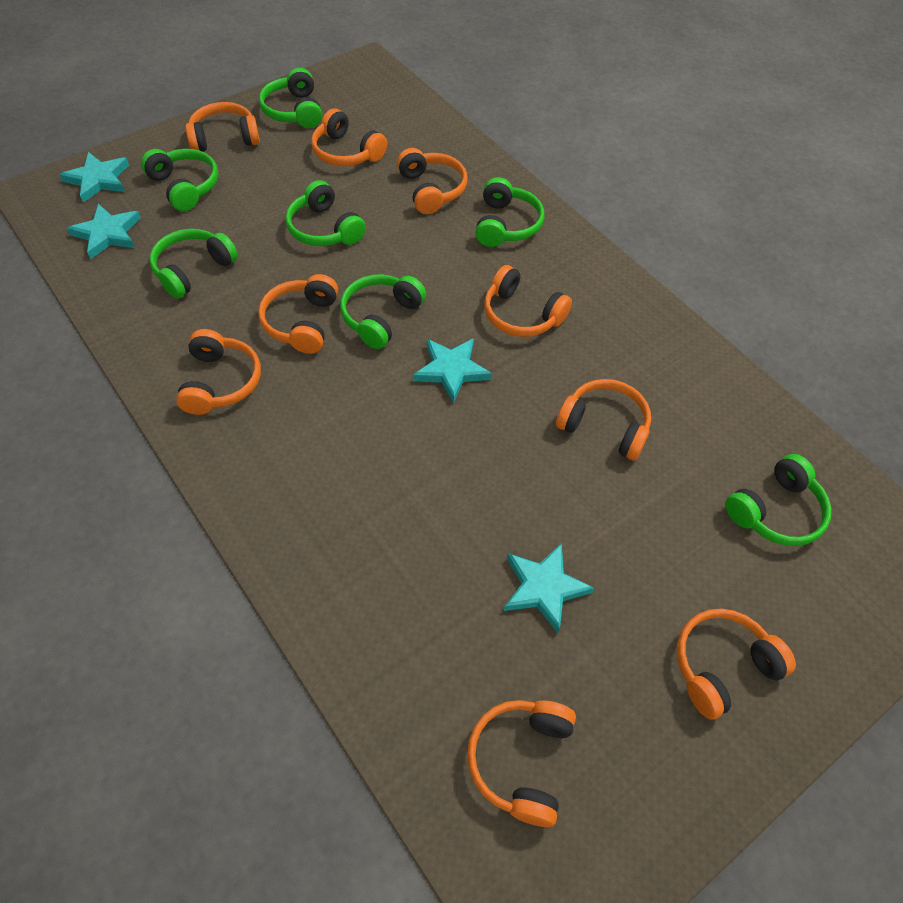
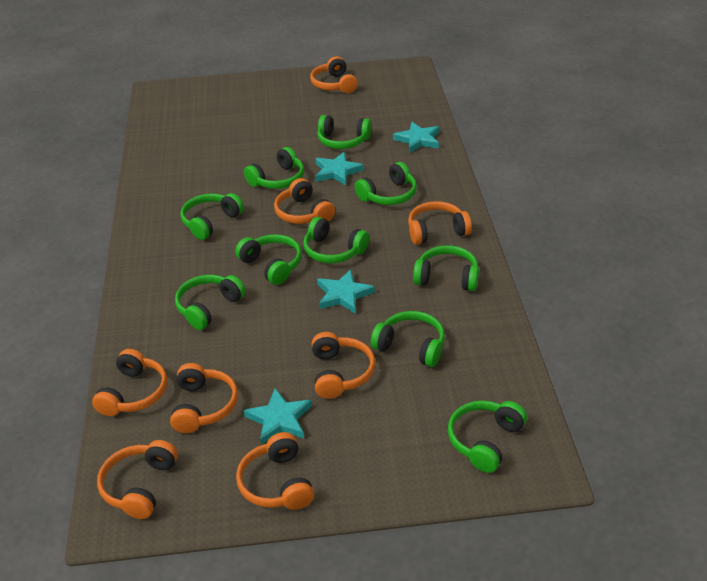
green headphones: 7 -> 10
orange headphones: 9 -> 8

